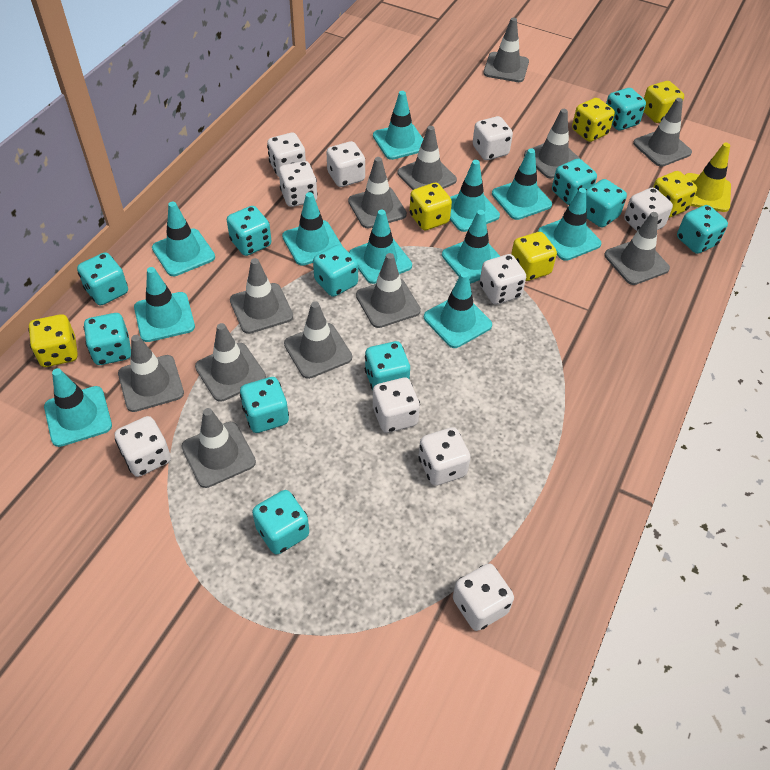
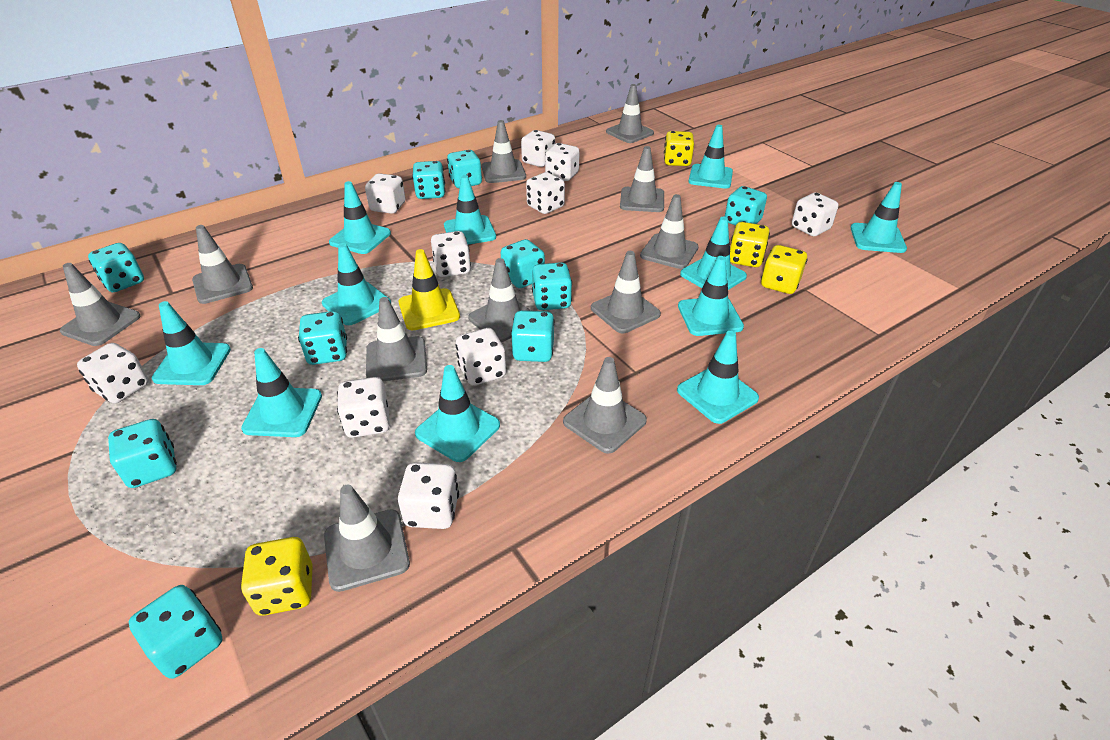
grey traffic cone: 12 -> 11
turquoise dice: 11 -> 10
yellow dice: 6 -> 4

